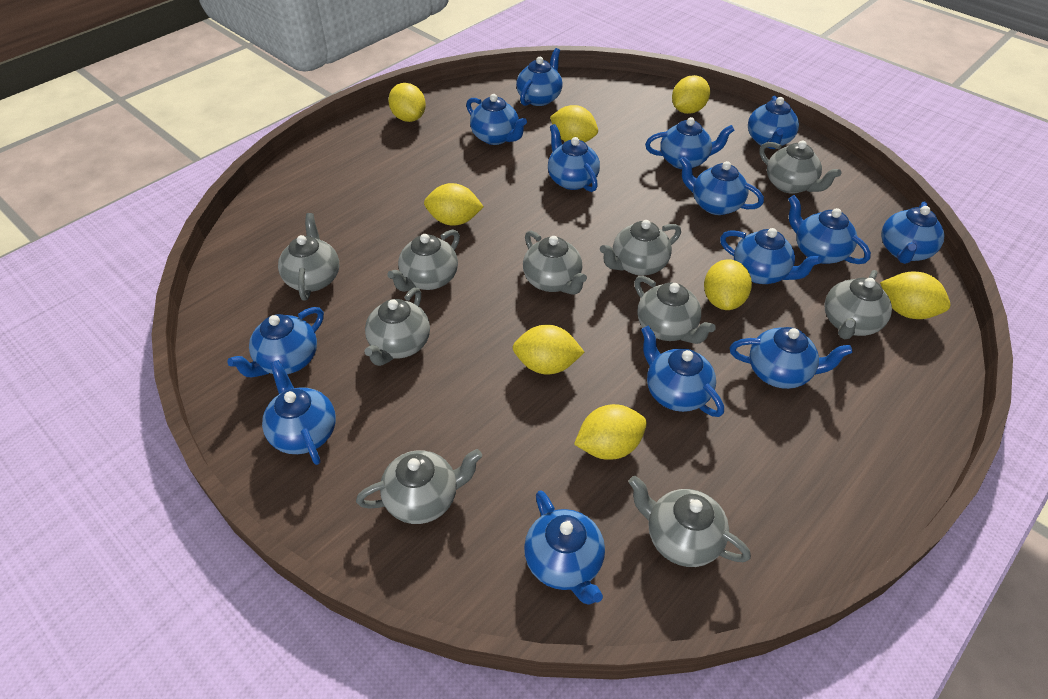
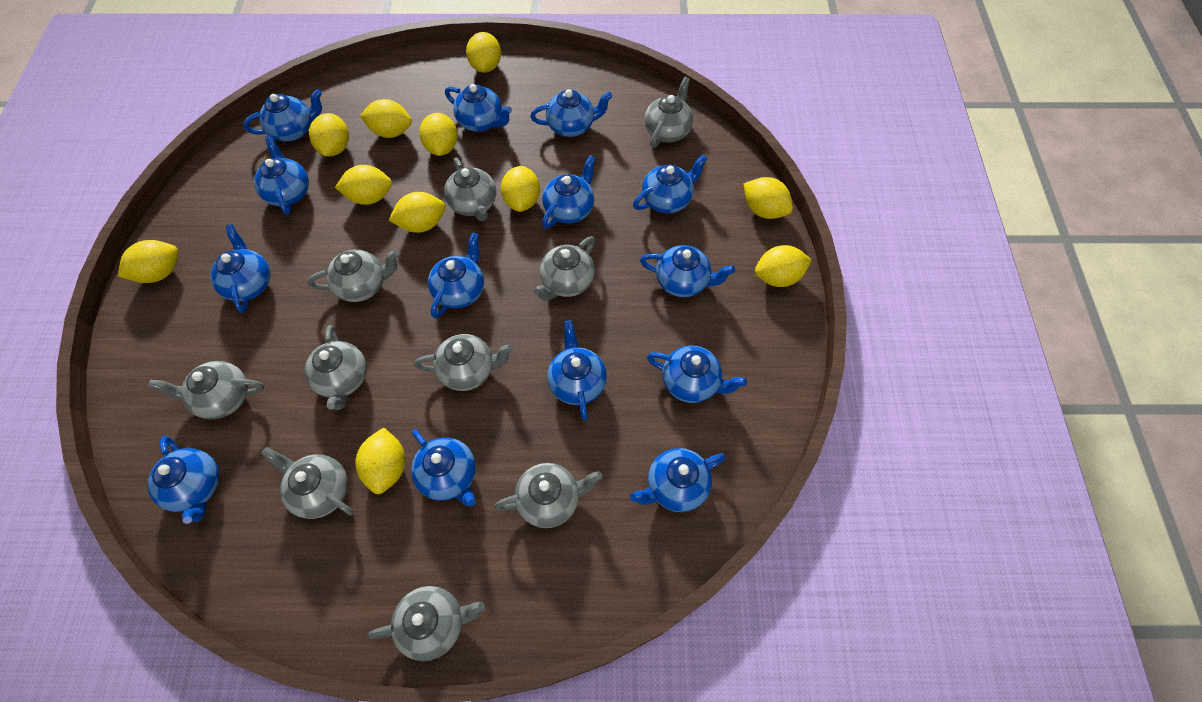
yellow lemon: 8 -> 11

